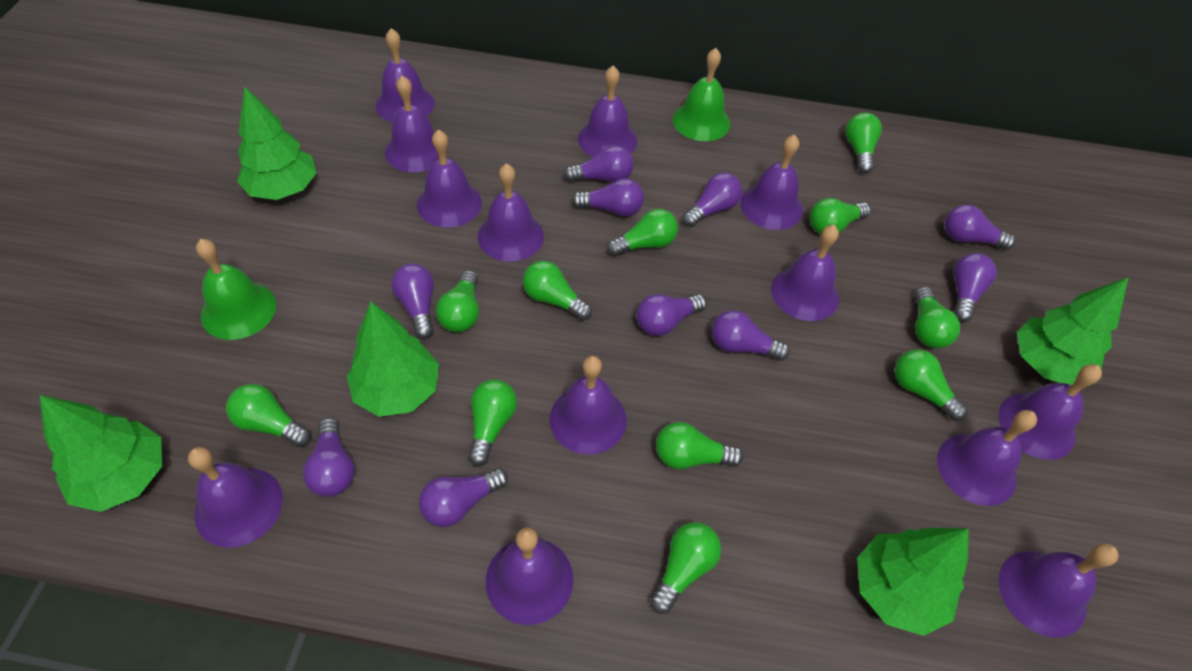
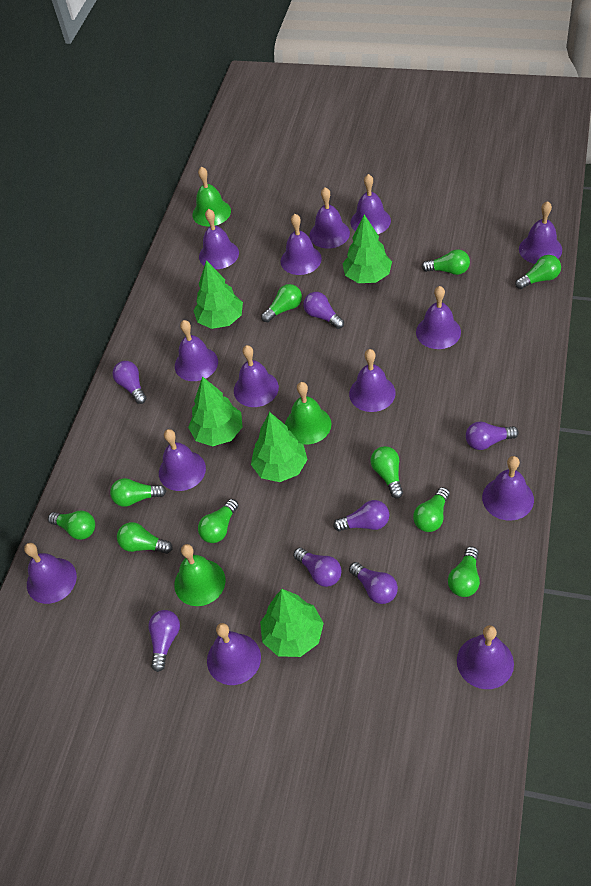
green bell: 2 -> 3
green light bulb: 11 -> 10
purple bell: 13 -> 14
purple light bulb: 10 -> 7

